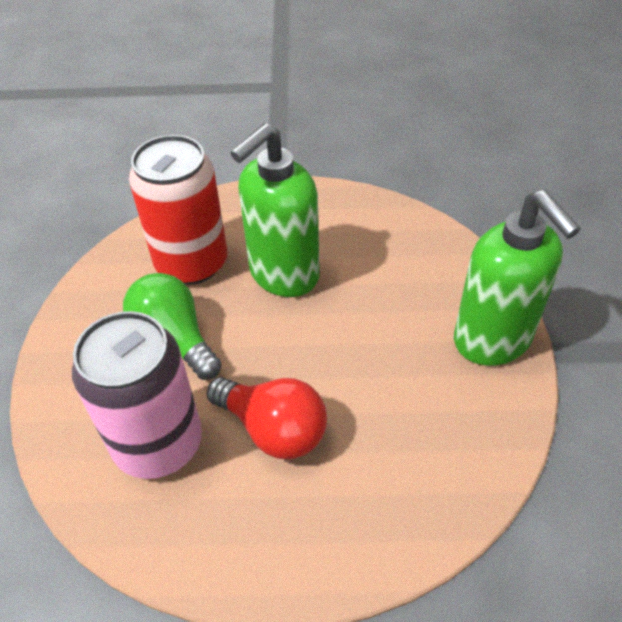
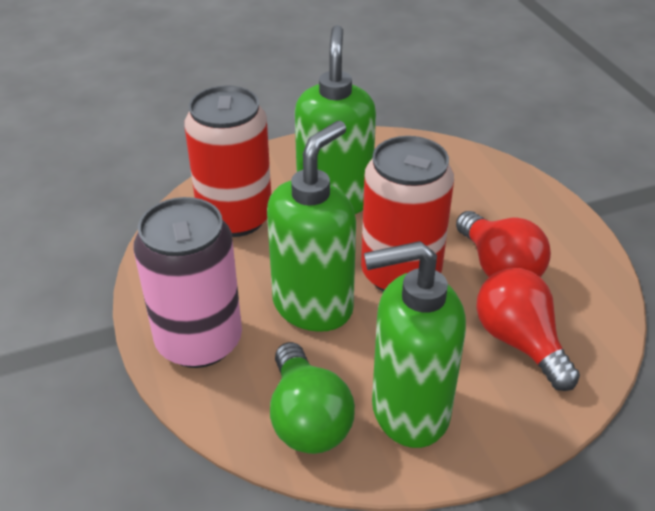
green soap dispenser: 2 -> 3
red can: 1 -> 2
red light bulb: 1 -> 2

